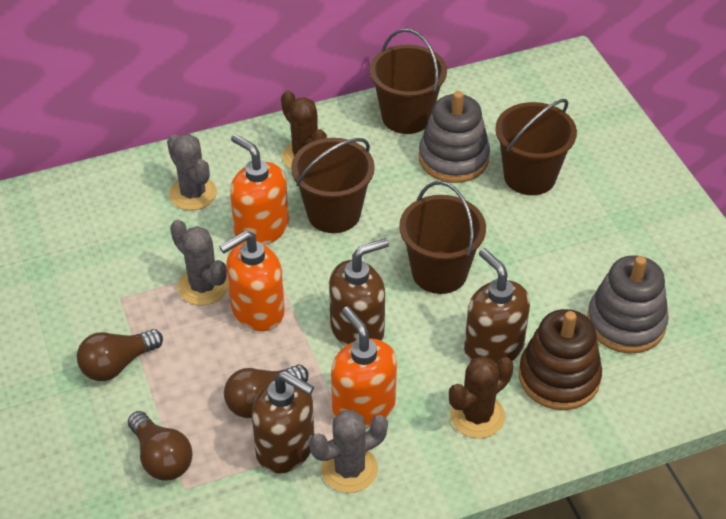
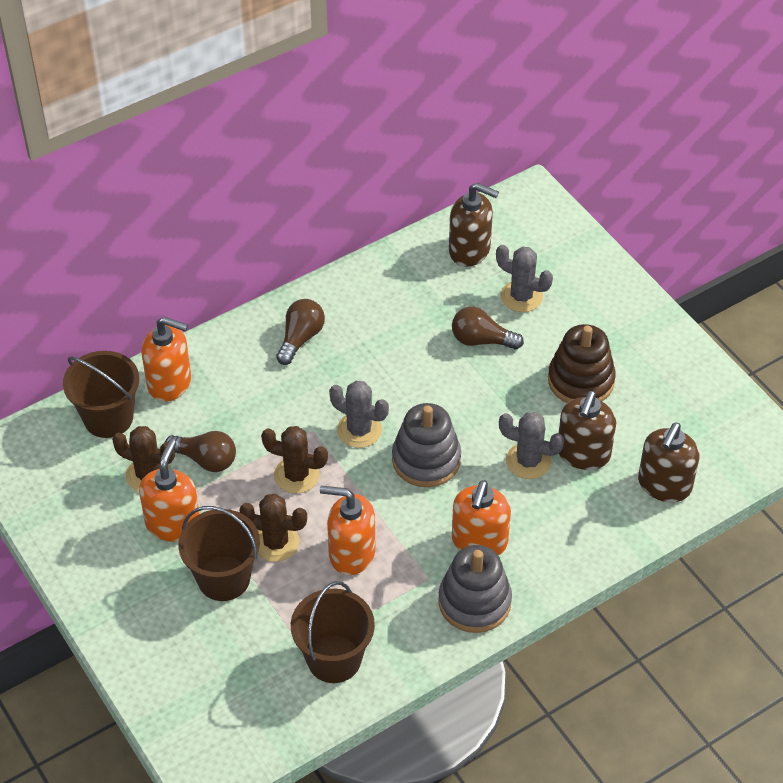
brown bucket: 4 -> 3
brown cactus: 2 -> 3
orange soap dispenser: 3 -> 4

